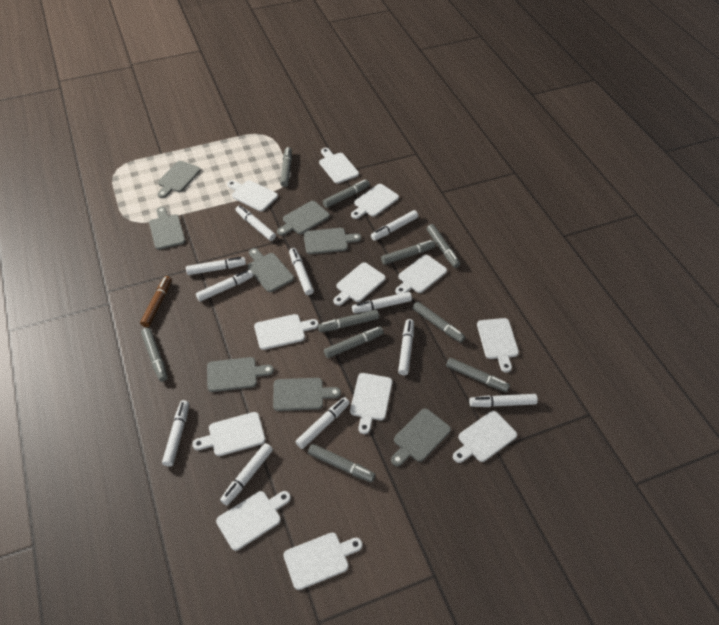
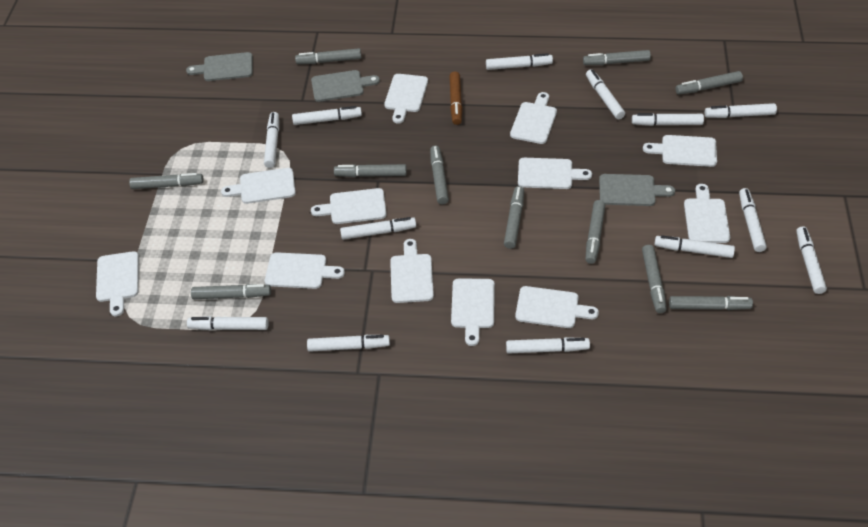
grey cutting board: 8 -> 3
grey marker: 10 -> 11
white marker: 11 -> 13

